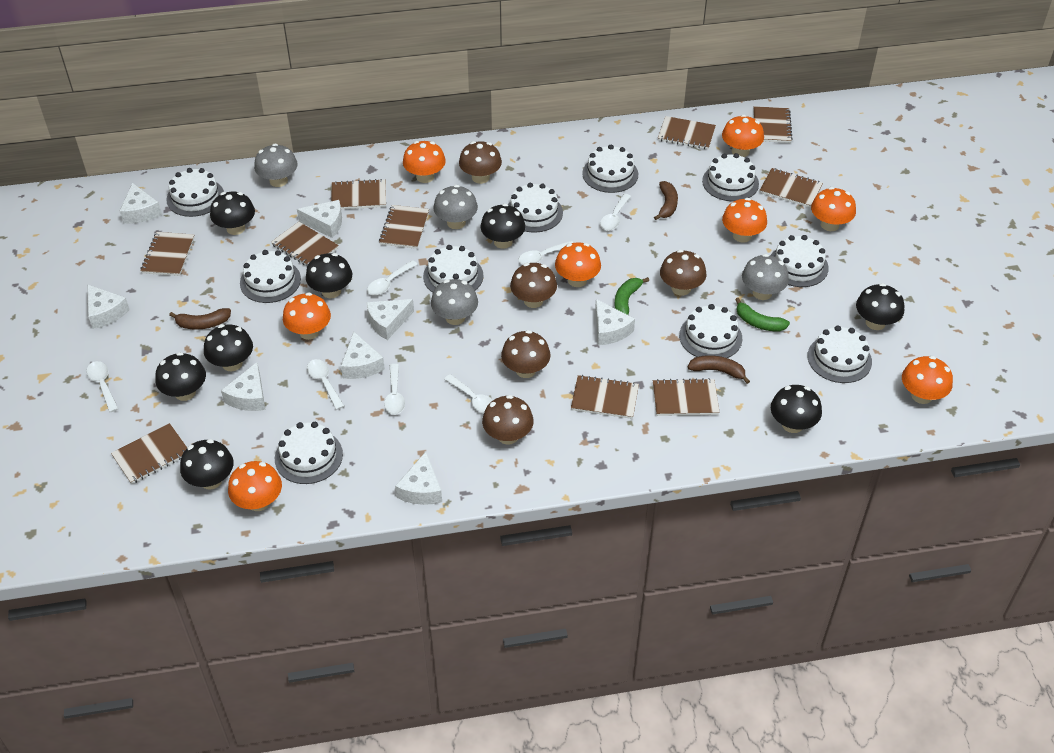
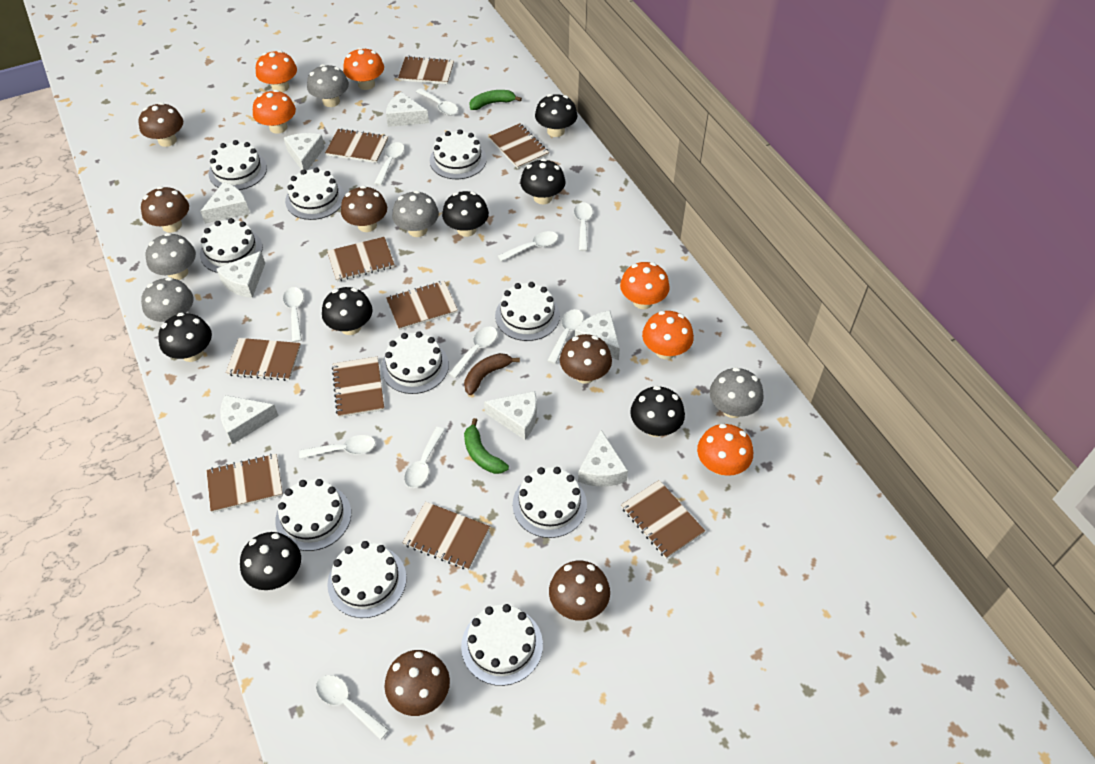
black mushroom: 8 -> 7
brown banana: 3 -> 1
brown mushroom: 5 -> 6
grey mushroom: 4 -> 5
orange mushroom: 8 -> 6
white spoon: 7 -> 10

